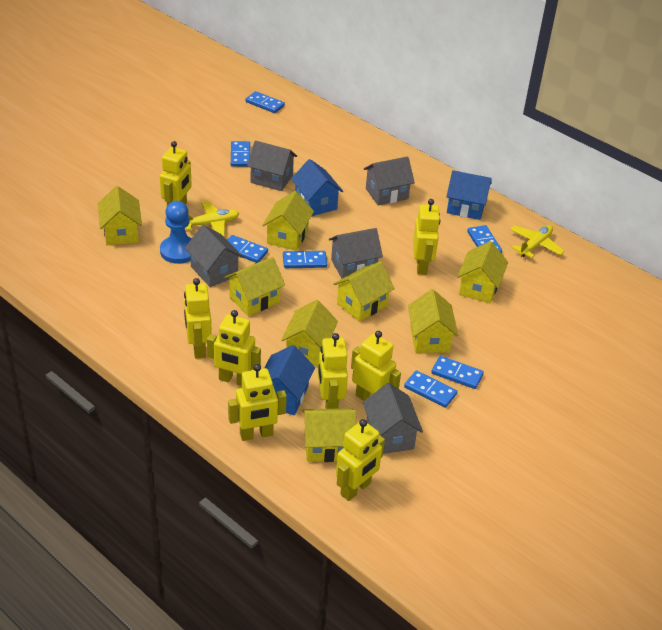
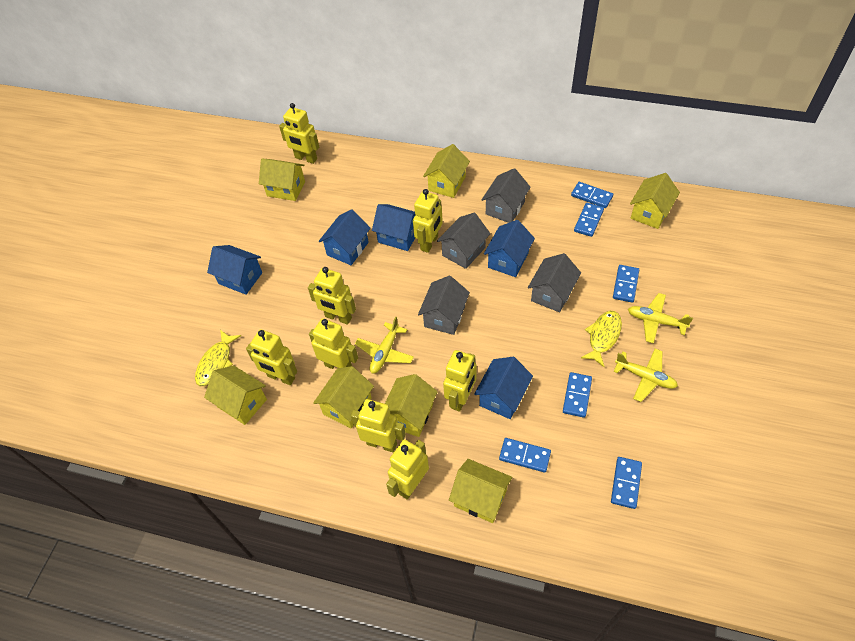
blue domino: 7 -> 6
blue house: 3 -> 5
blue pawn: 1 -> 0
grey house: 5 -> 4
yellow fish: 0 -> 2
yellow house: 8 -> 7
yellow plane: 2 -> 3

